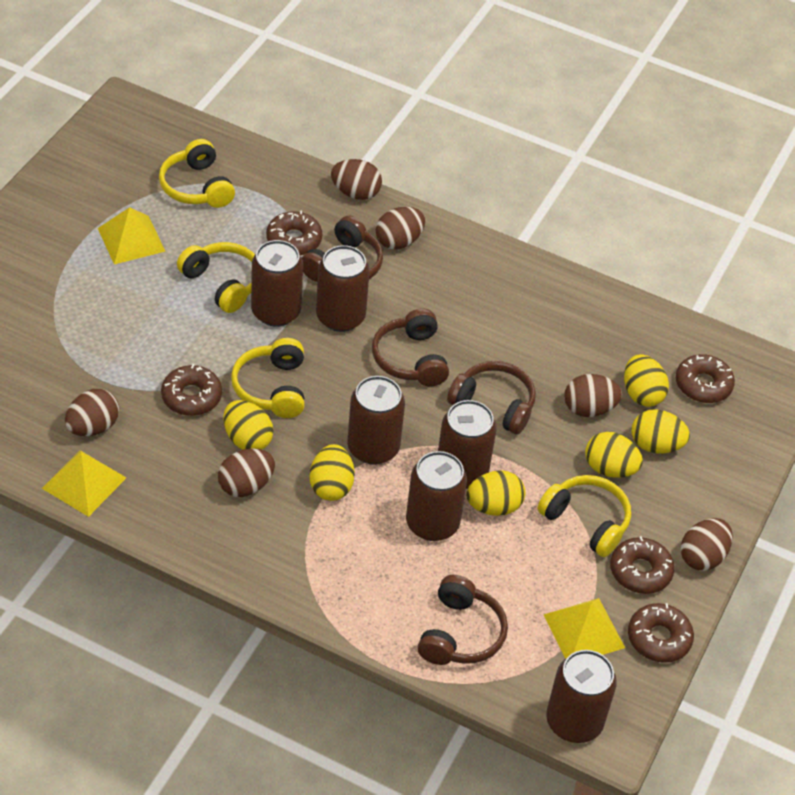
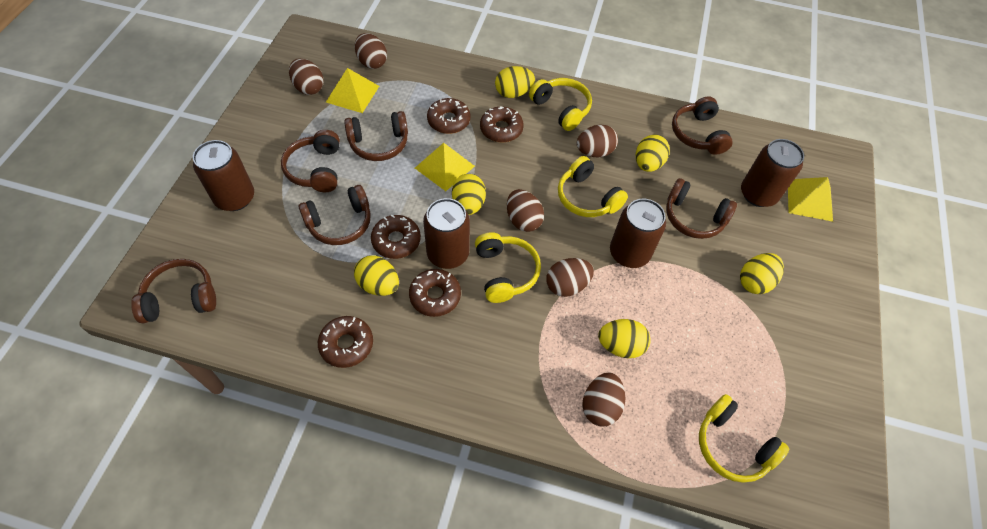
brown can: 6 -> 4
brown headphones: 4 -> 6

